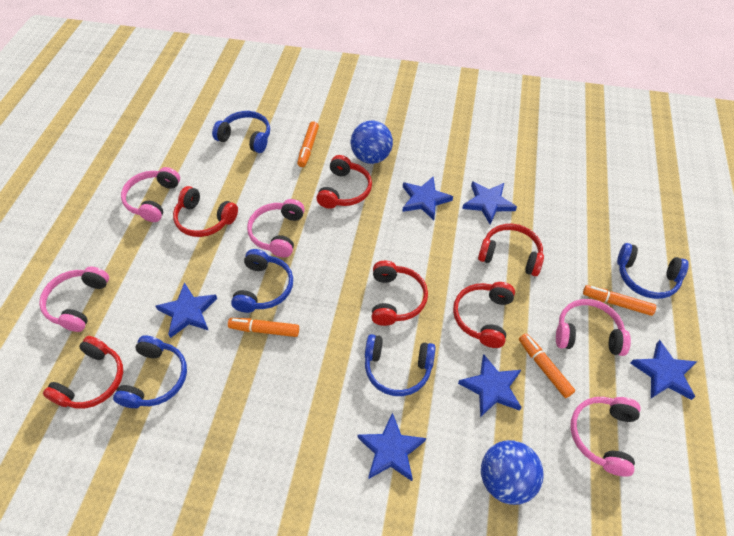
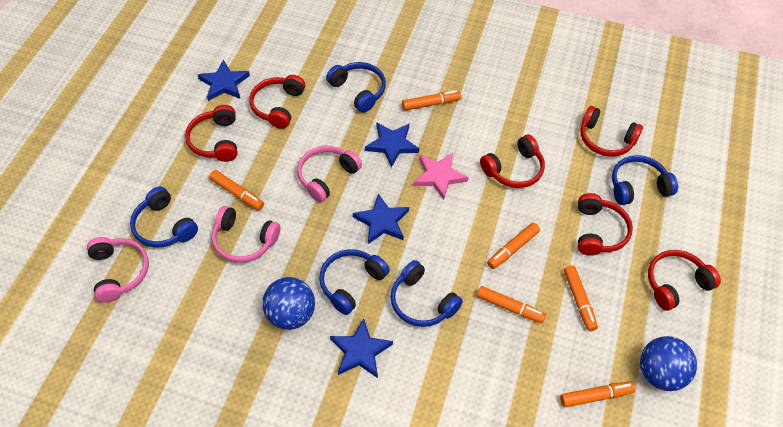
blue star: 6 -> 4
orange marker: 4 -> 6
pink headphones: 5 -> 3
pink star: 0 -> 1

